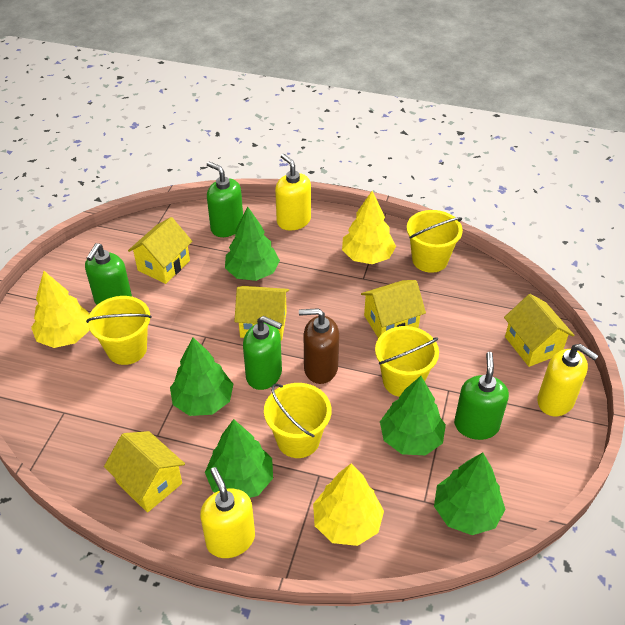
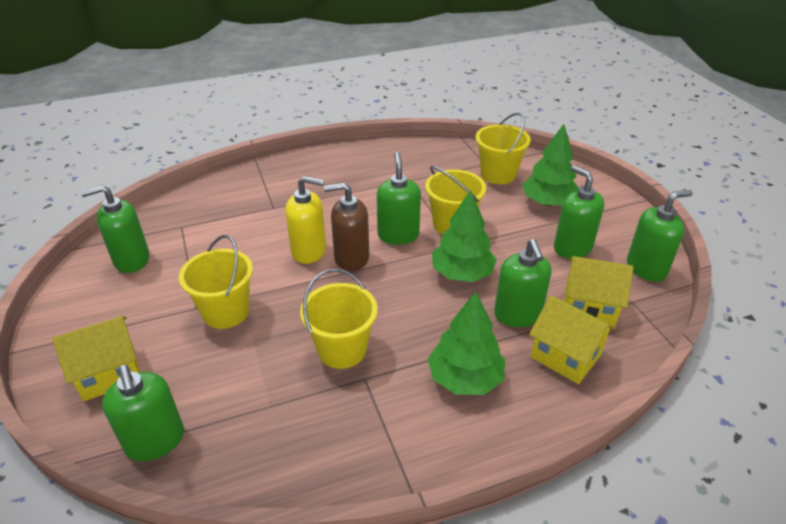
green soap dispenser: 4 -> 6
green tree: 5 -> 3
yellow house: 5 -> 3
yellow soap dispenser: 3 -> 1
yellow tree: 3 -> 0

